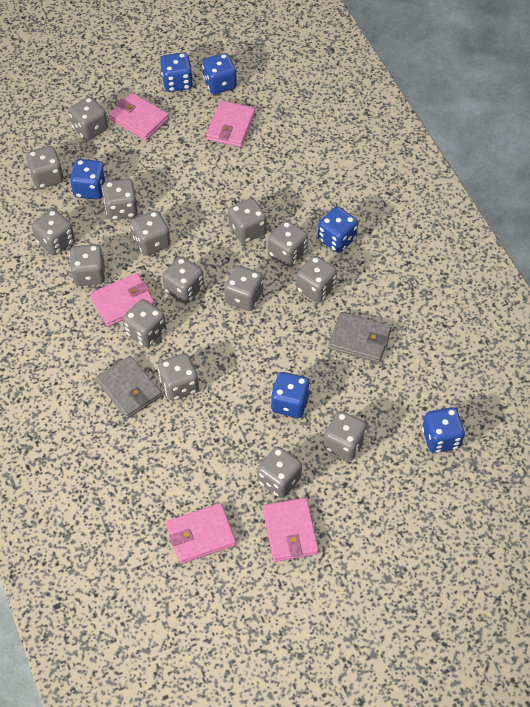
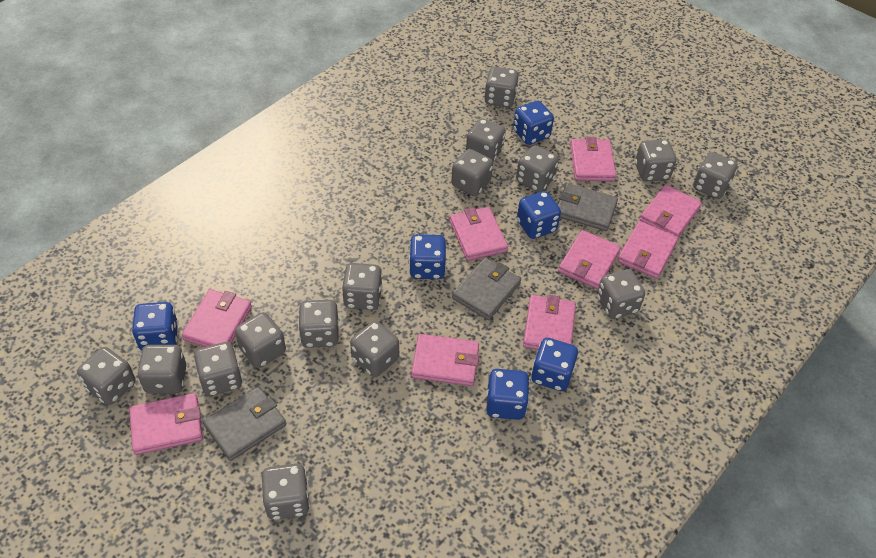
grey wallet: 2 -> 3
pink wallet: 5 -> 9

